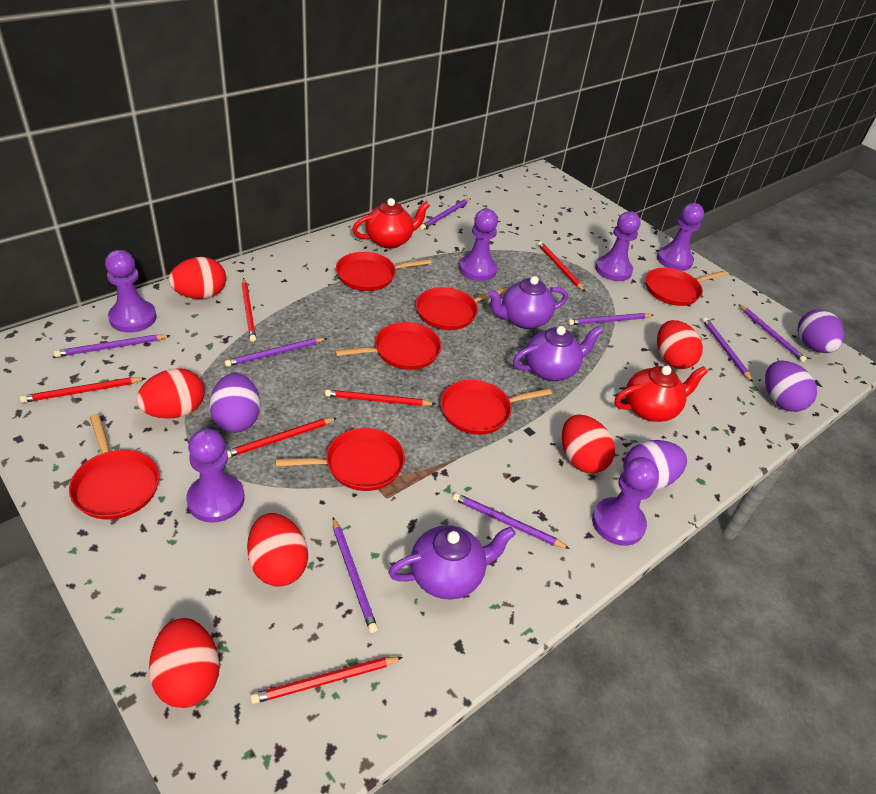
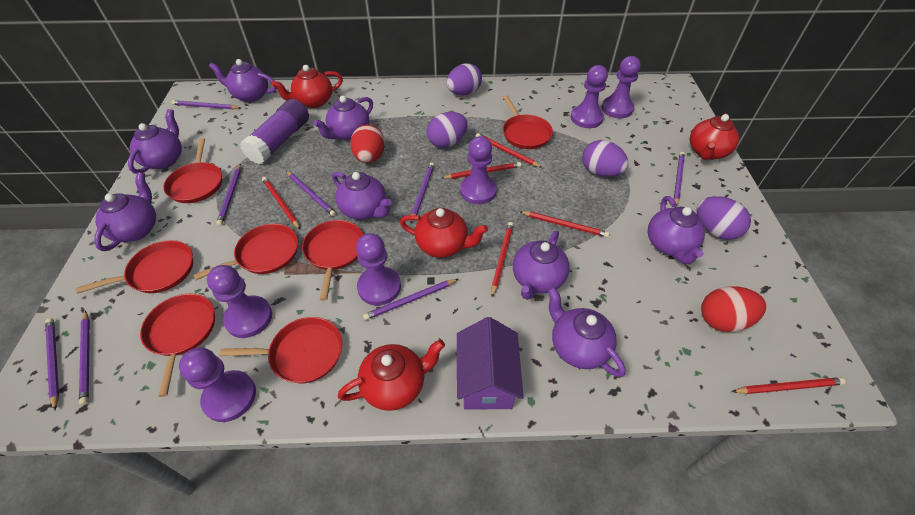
purple glue stick: 0 -> 1
purple house: 0 -> 1
purple teapot: 3 -> 8
red egg: 6 -> 2
red teapot: 2 -> 4

